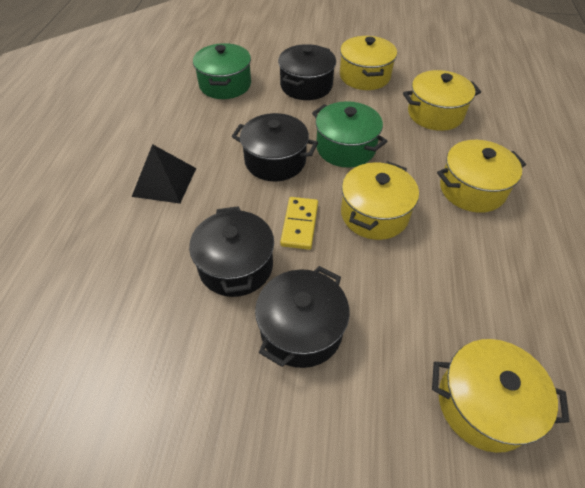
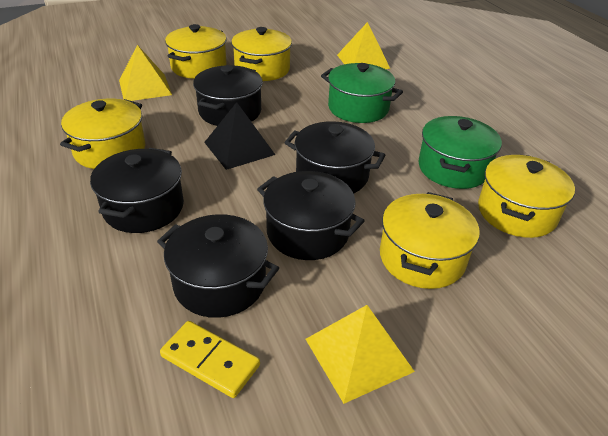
black pot: 4 -> 5
yellow pyramid: 0 -> 3

